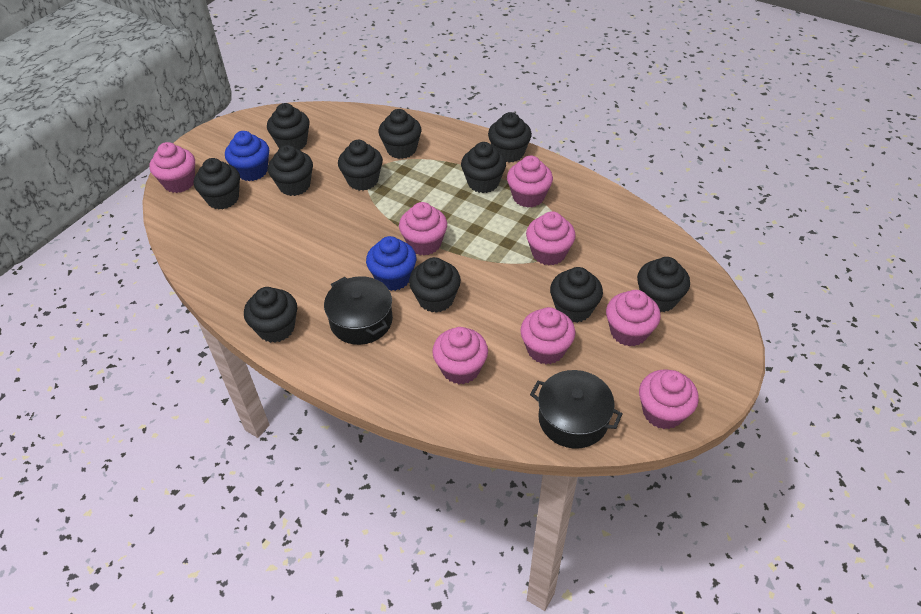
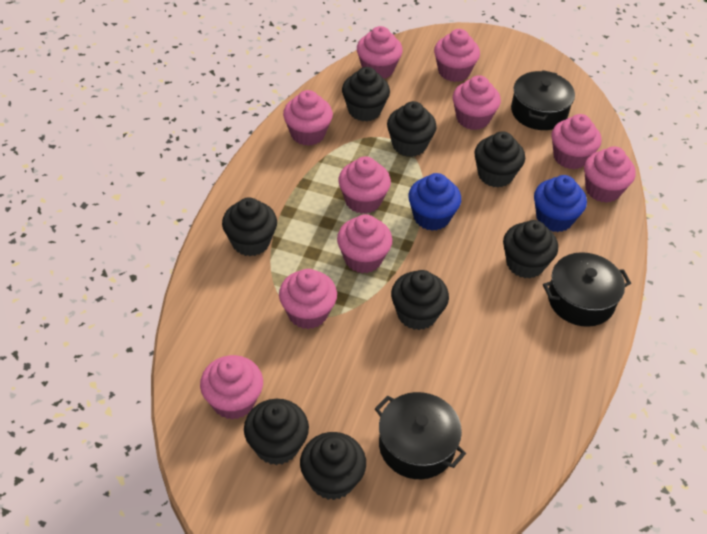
black cupcake: 11 -> 8
black pot: 2 -> 3
pink cupcake: 8 -> 10

